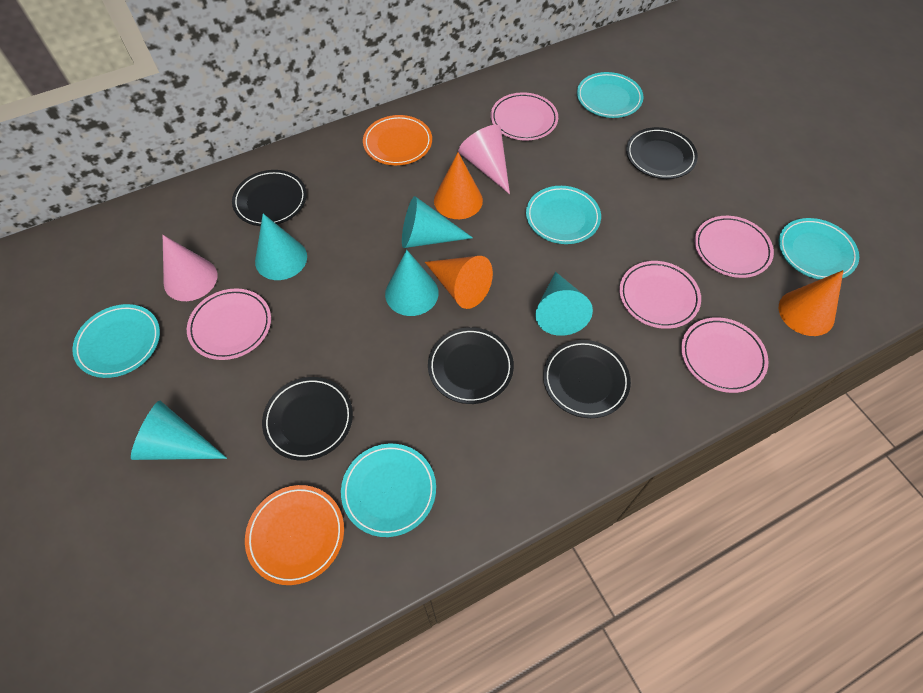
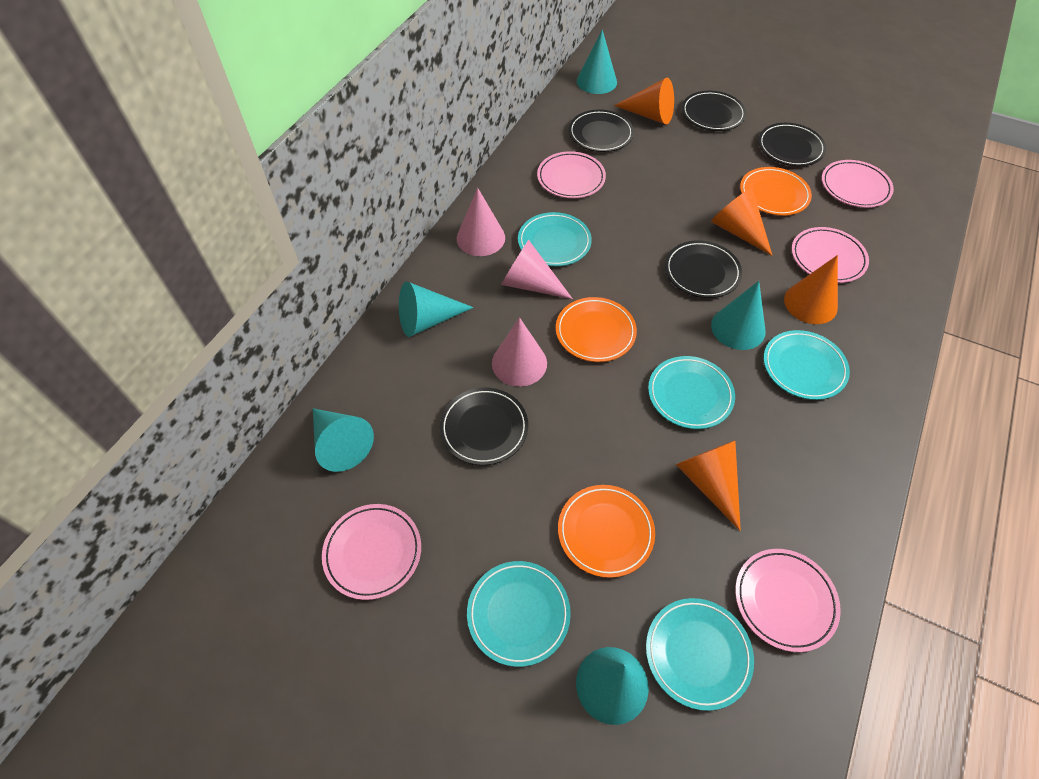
orange cone: 3 -> 4
orange plate: 2 -> 3
pink cone: 2 -> 3

